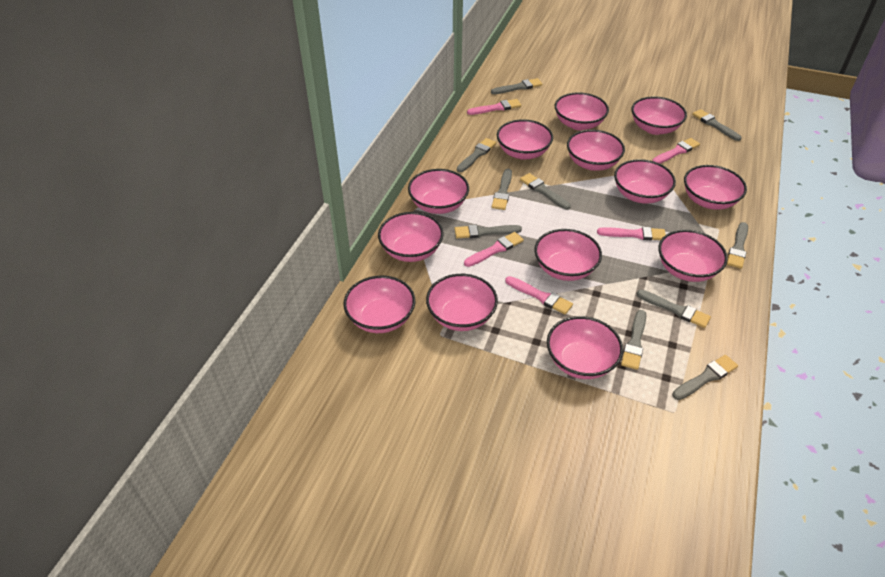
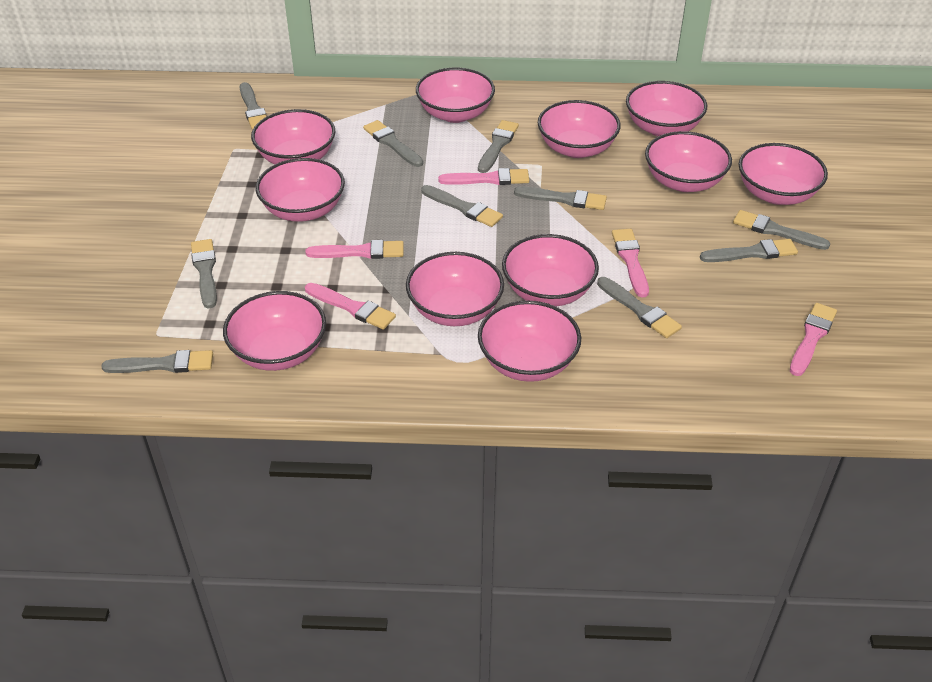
pink bowl: 13 -> 11

